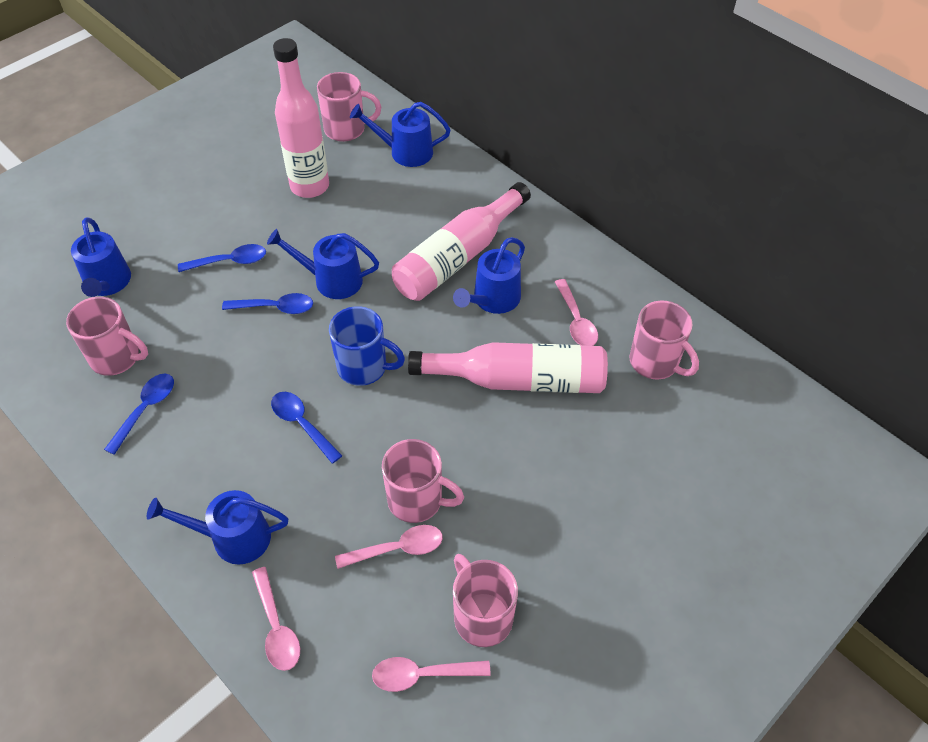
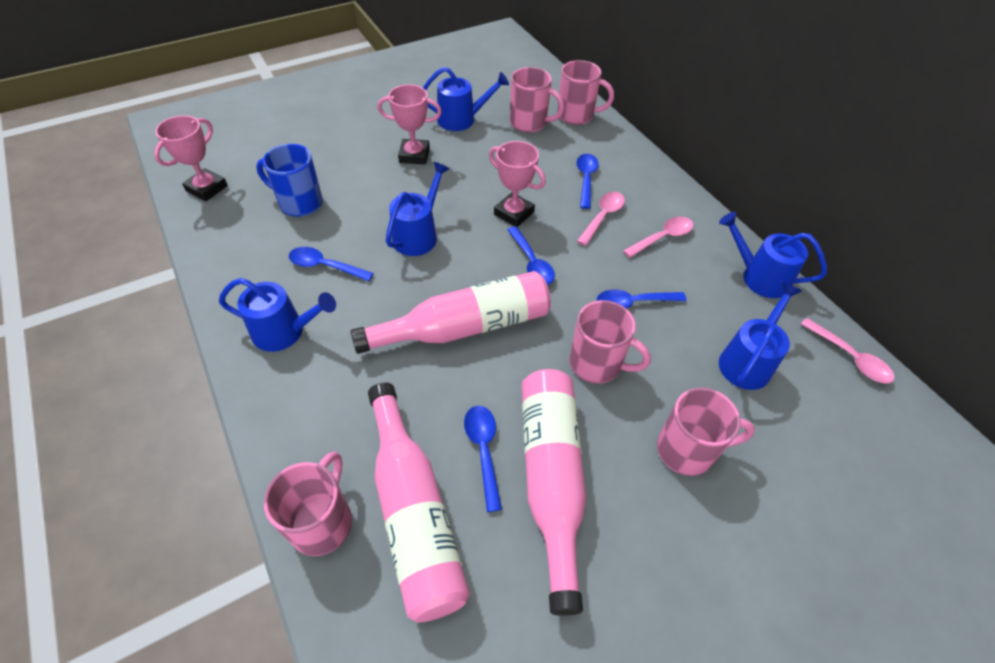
blue spoon: 4 -> 5
pink spoon: 4 -> 3
pink trophy: 0 -> 3

